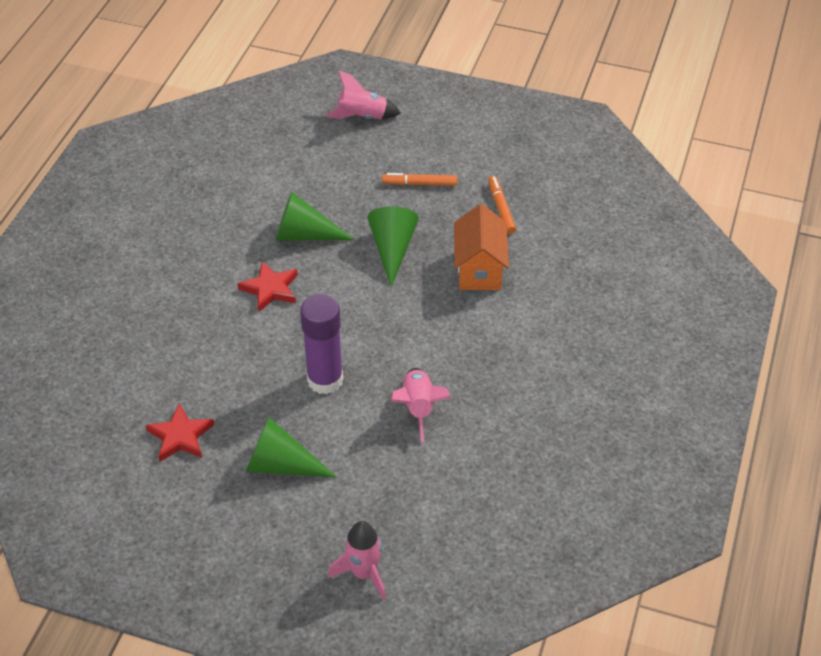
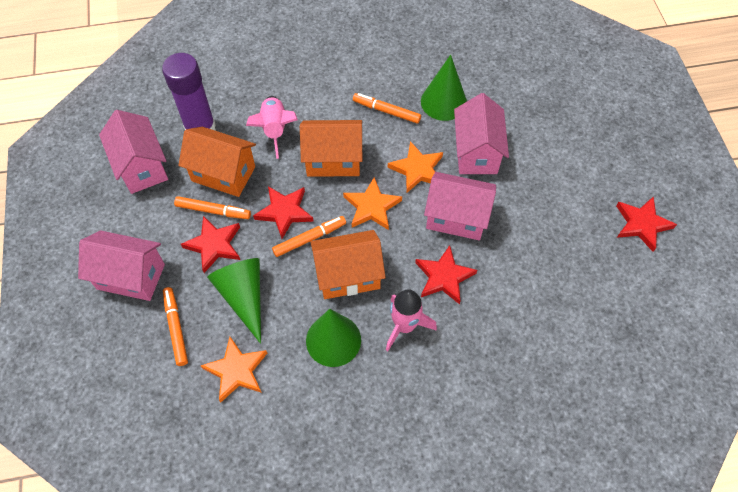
orange house: 1 -> 3
orange marker: 2 -> 4
orange star: 0 -> 3
pink house: 0 -> 4
pink rocket: 3 -> 2
red star: 2 -> 4

